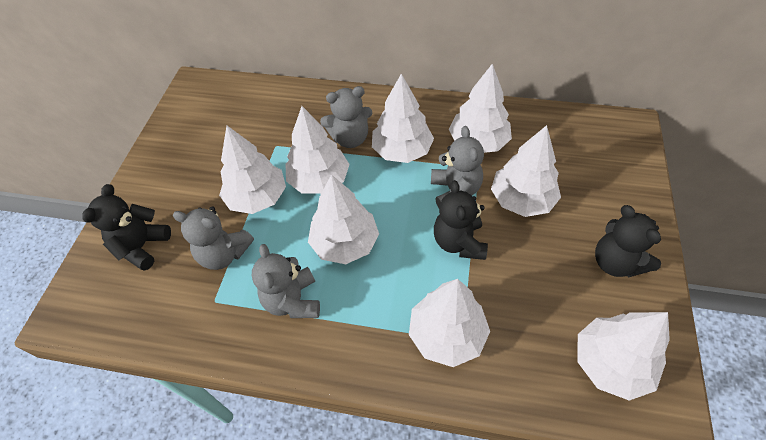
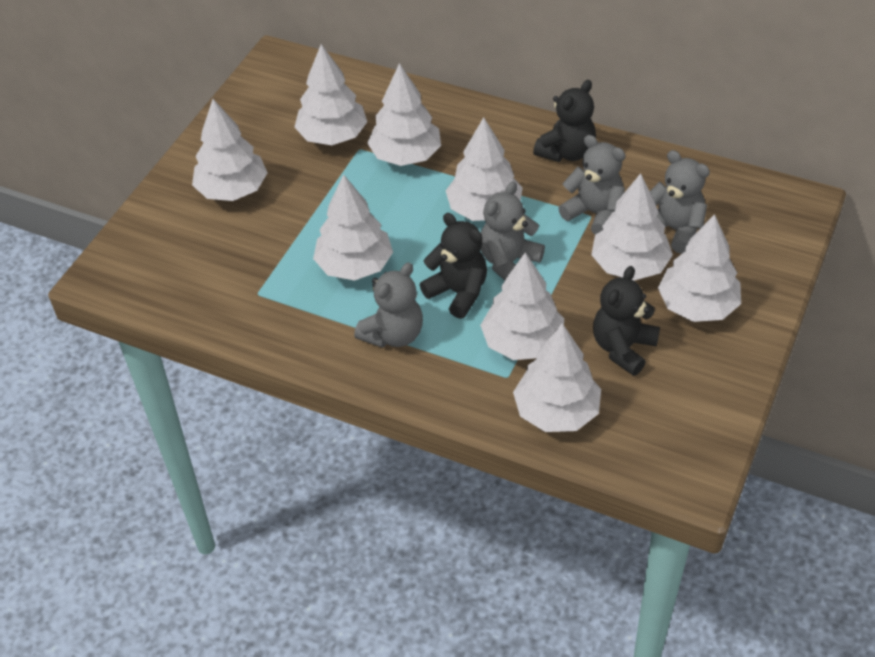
white tree: 8 -> 9

